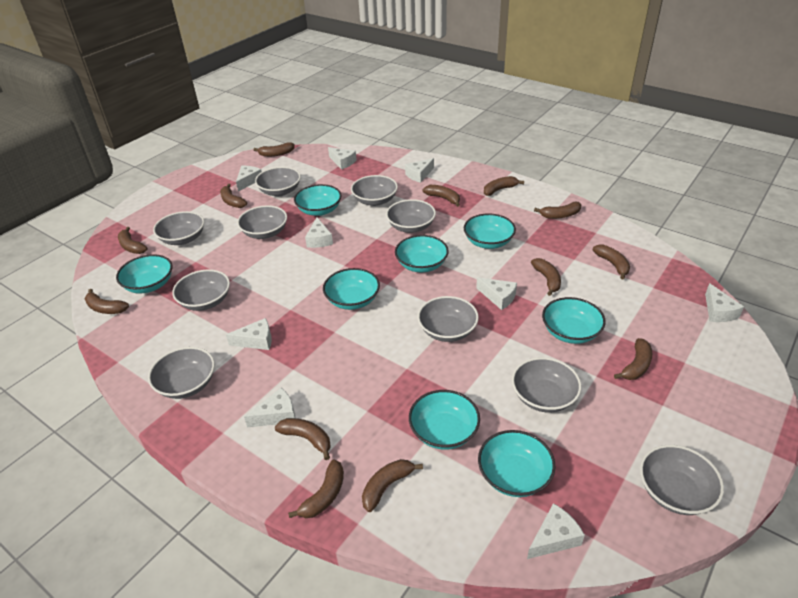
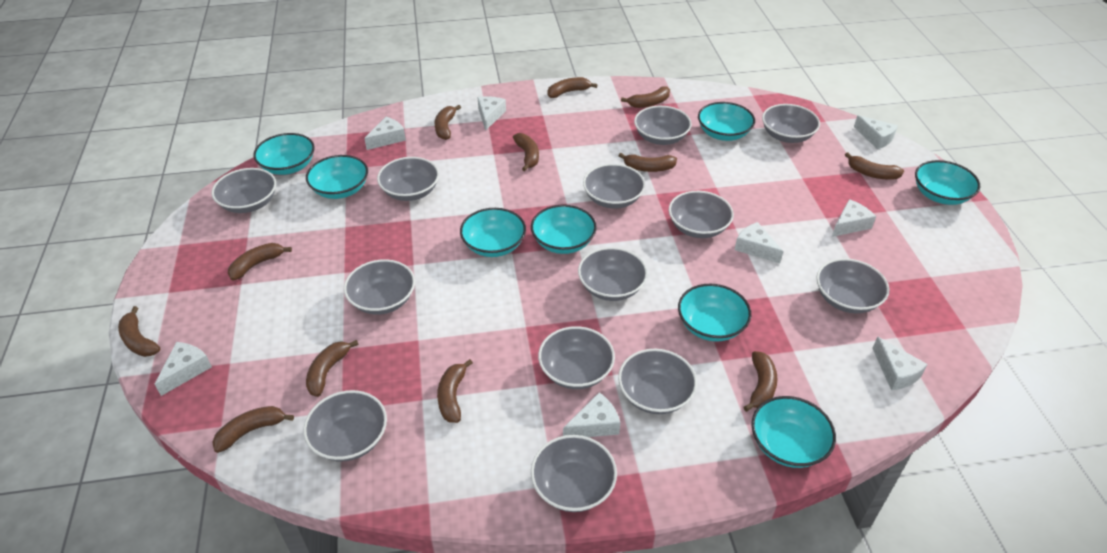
brown banana: 13 -> 12
grey bowl: 10 -> 13
white cheese: 9 -> 8

